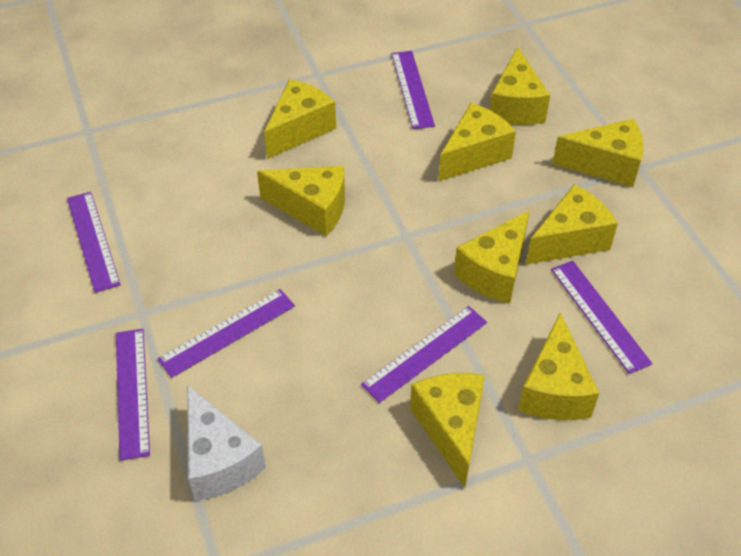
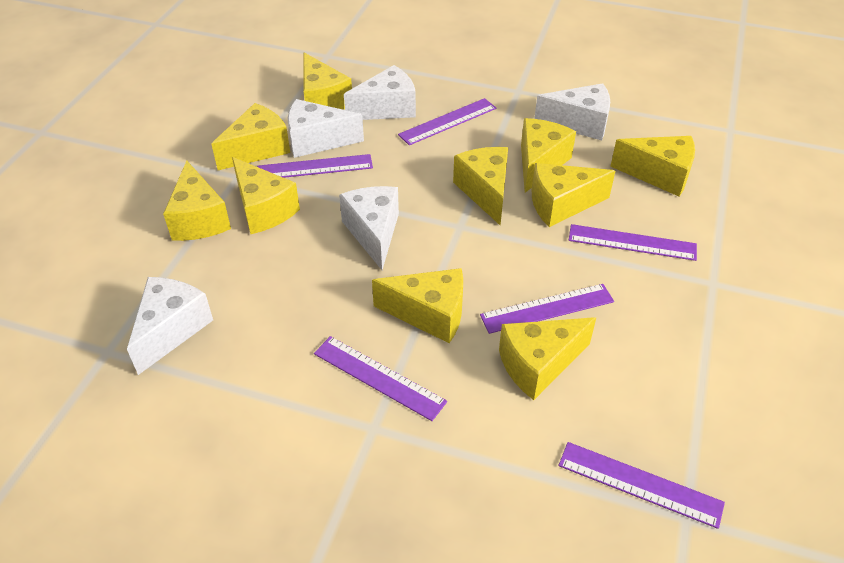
white cheese: 1 -> 5
yellow cheese: 9 -> 10

